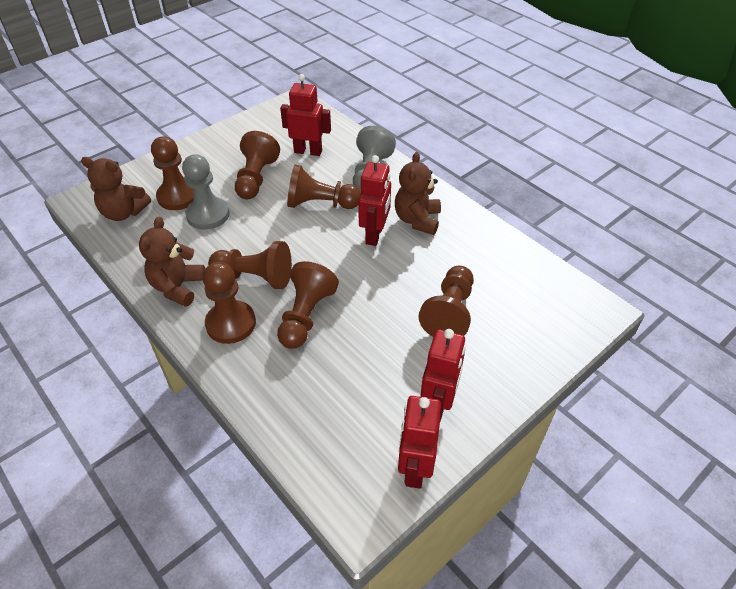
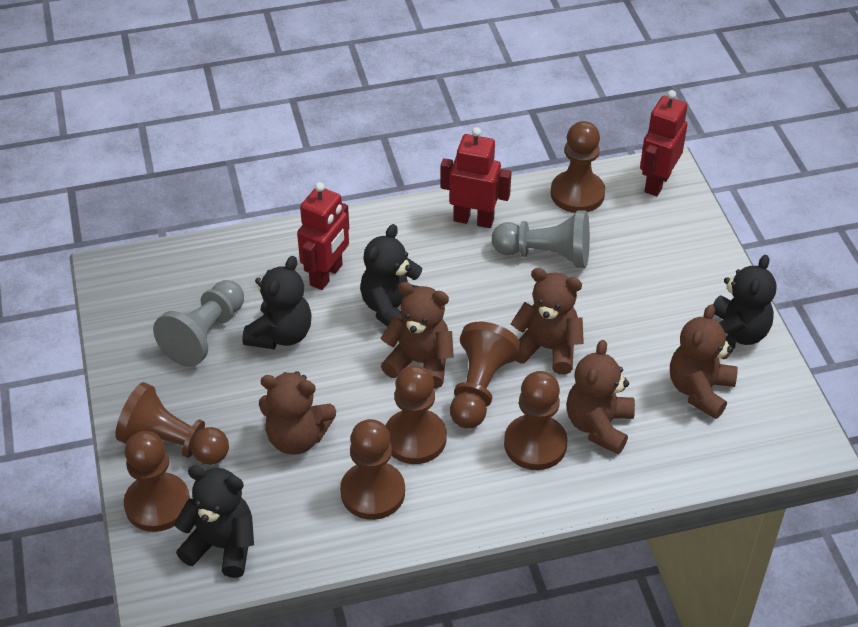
black teddy bear: 0 -> 4
brown teddy bear: 3 -> 5
red robot: 4 -> 3

